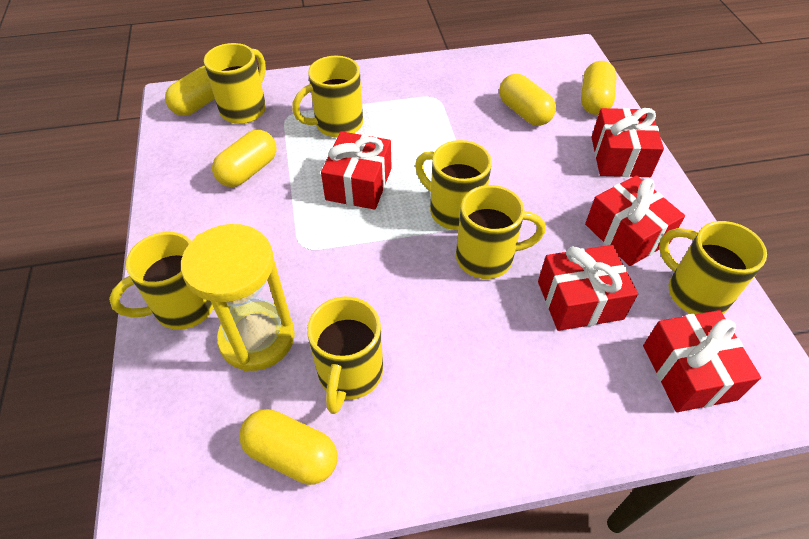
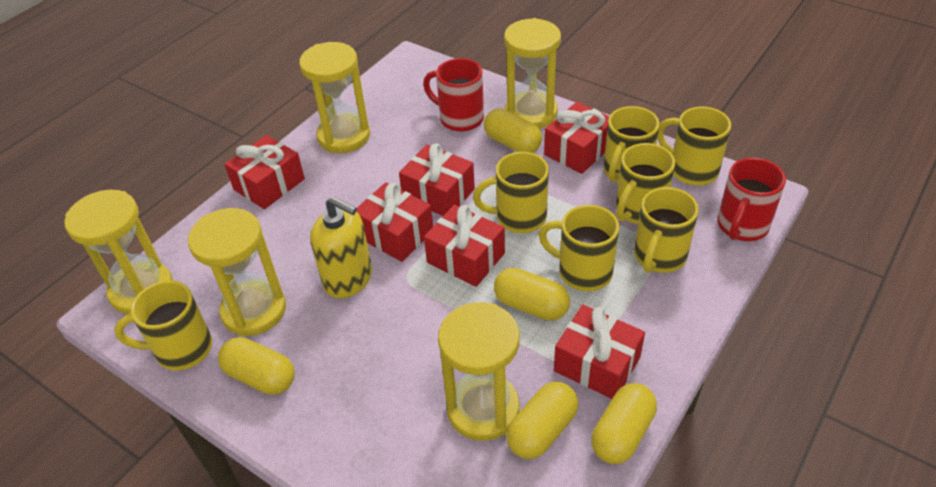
red gift: 5 -> 6
red mug: 0 -> 2
yellow hourglass: 1 -> 5
yellow soap dispenser: 0 -> 1

